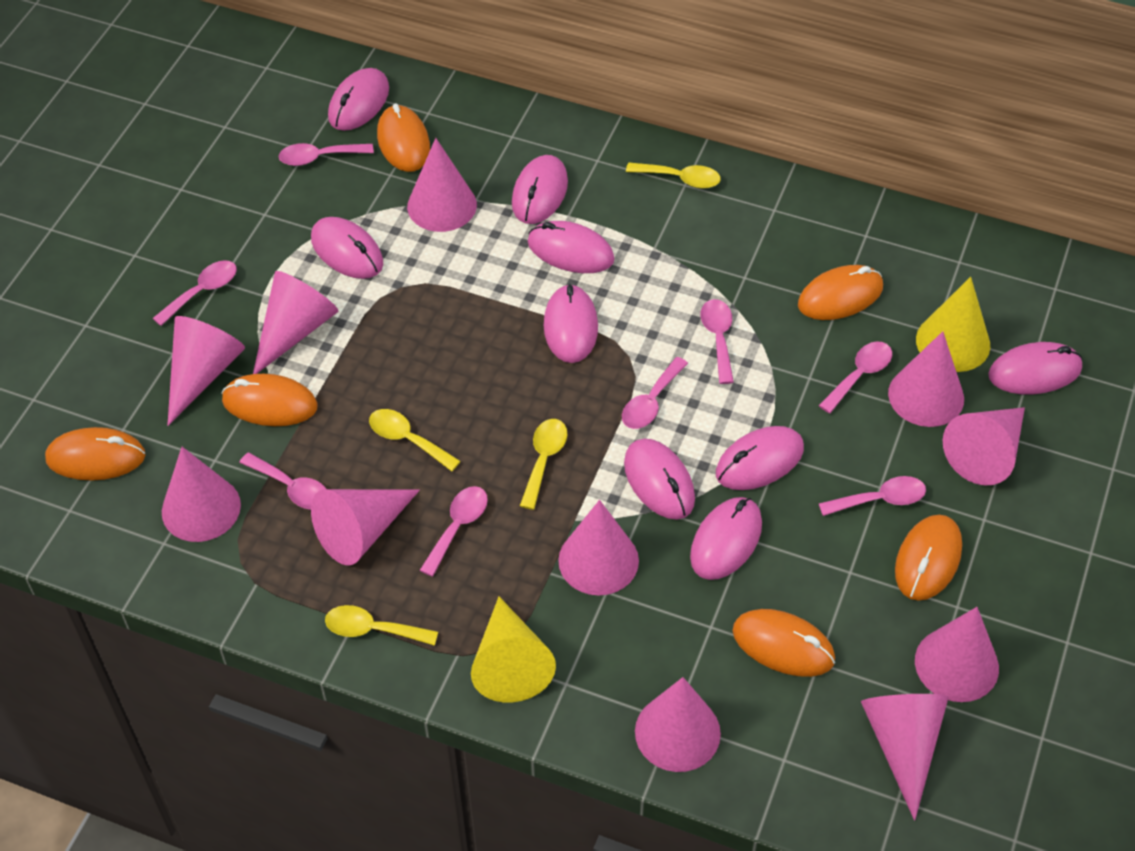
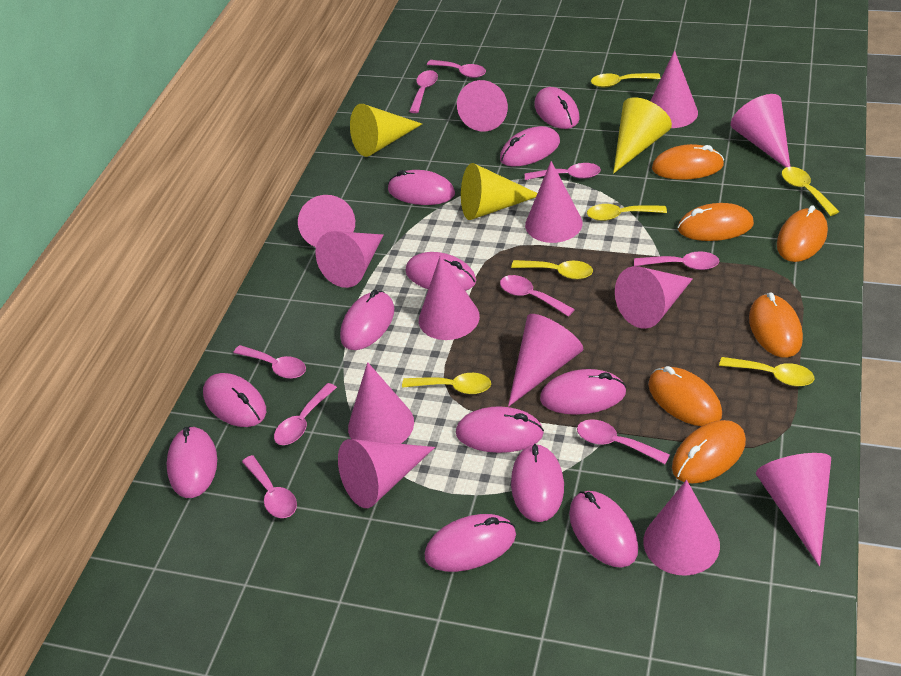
pink cone: 11 -> 13
pink mouse: 9 -> 12
pink spoon: 8 -> 9
yellow cone: 2 -> 3
yellow spoon: 4 -> 6

